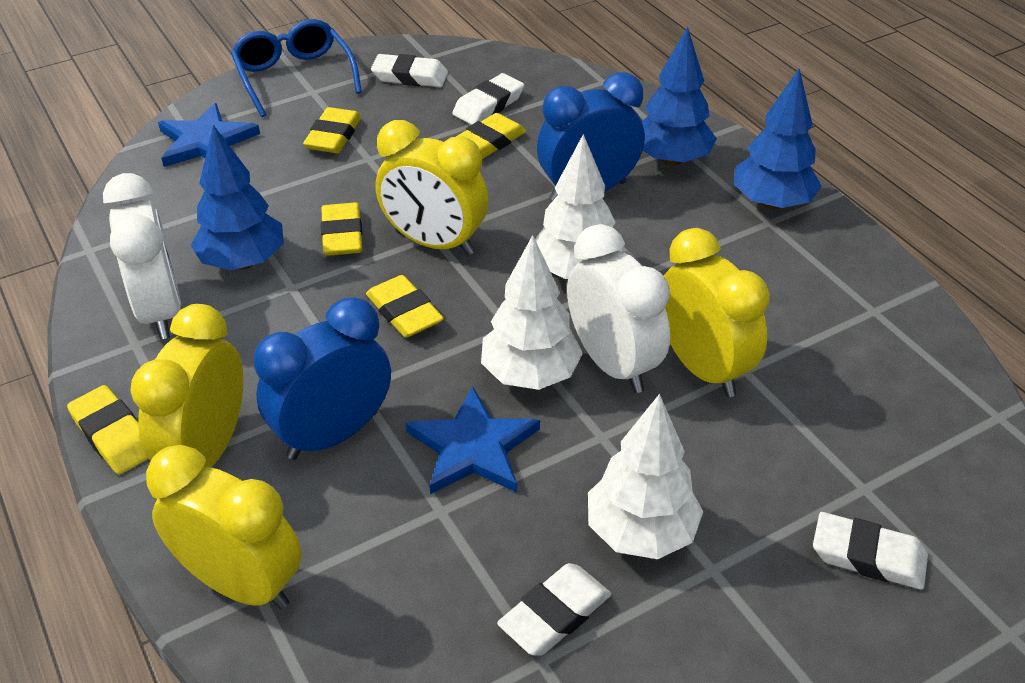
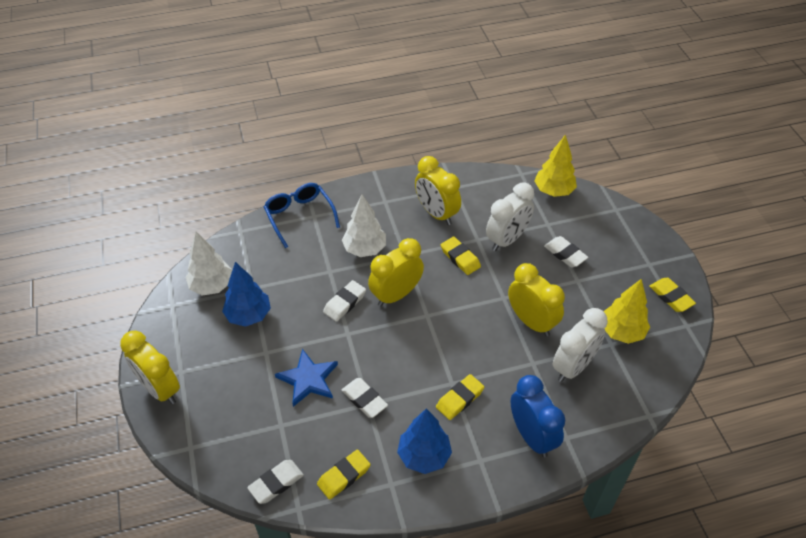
blue clock: 2 -> 1
blue star: 2 -> 1
blue tree: 3 -> 2
white tree: 3 -> 2
yellow eraser: 5 -> 4
yellow tree: 0 -> 2

